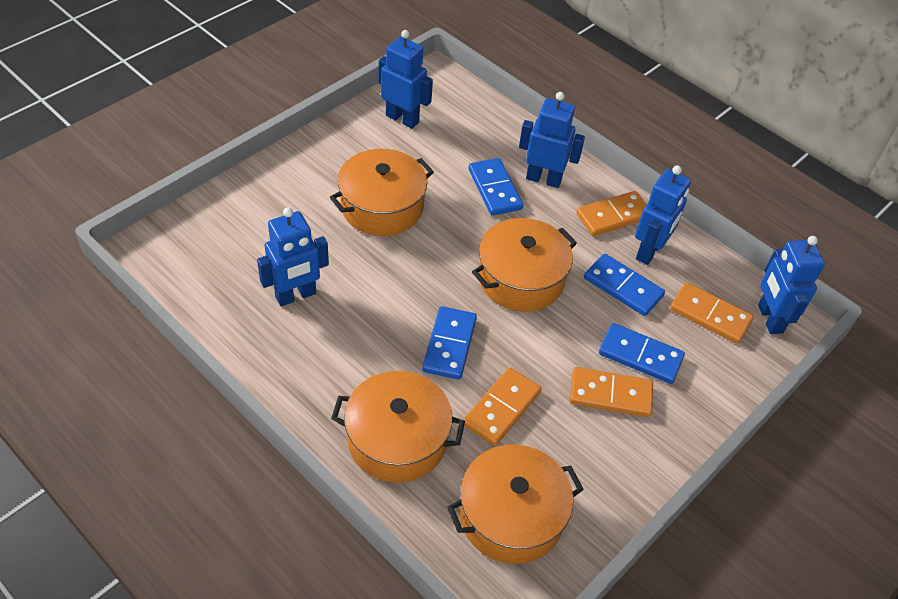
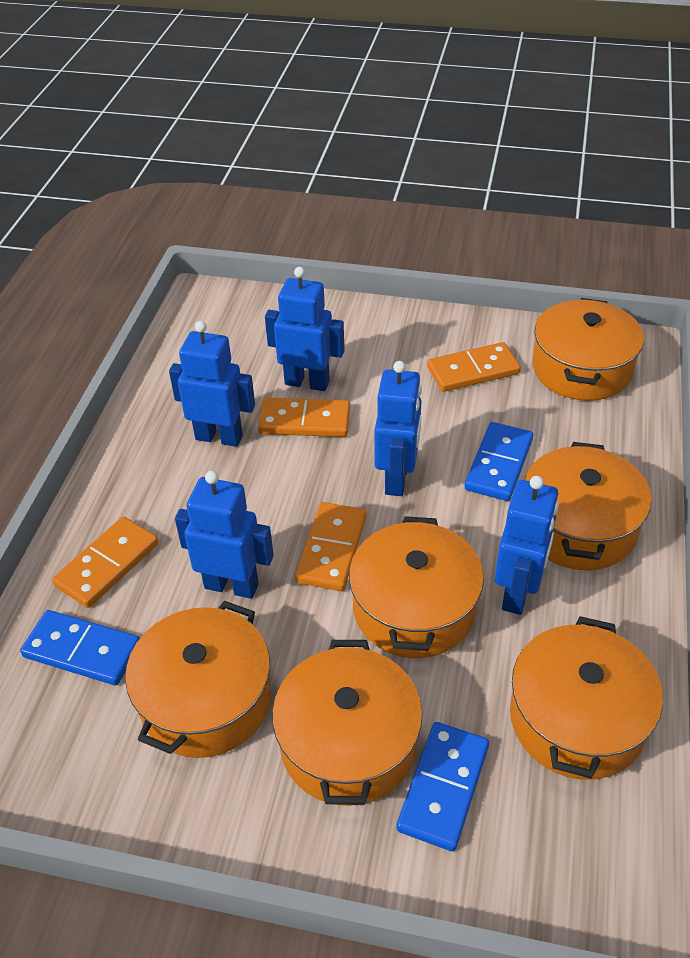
blue domino: 4 -> 3
orange pot: 4 -> 6

